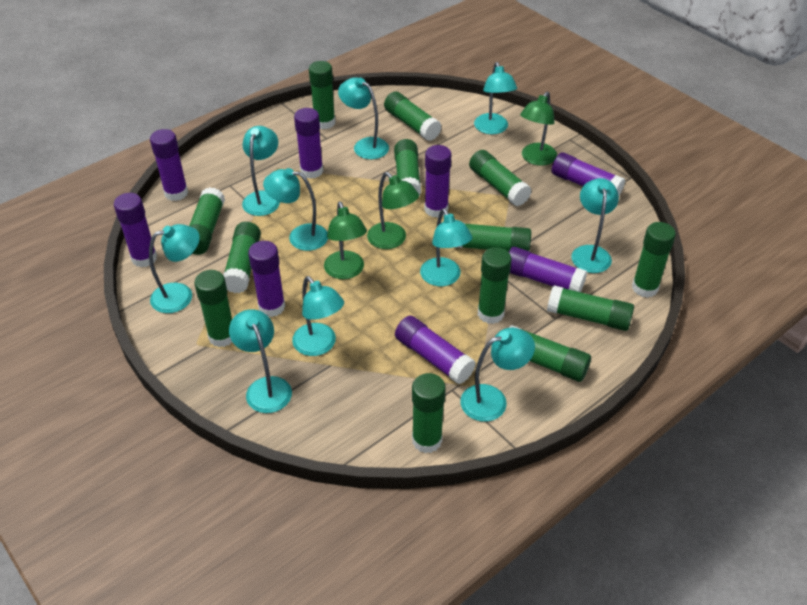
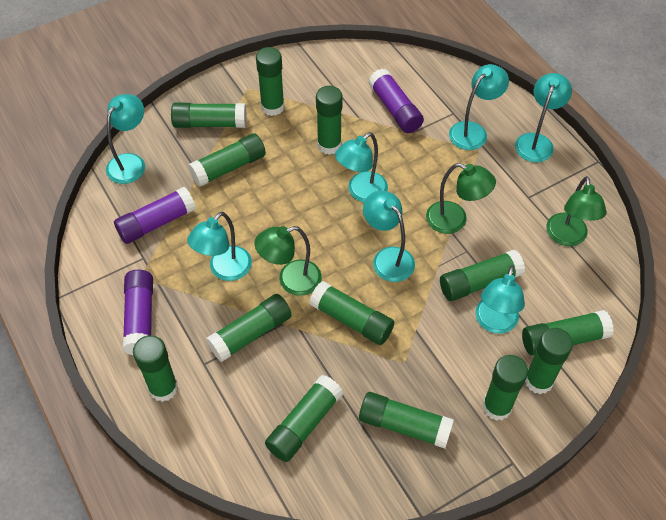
purple glue stick: 8 -> 3
turquoise lamp: 10 -> 7

